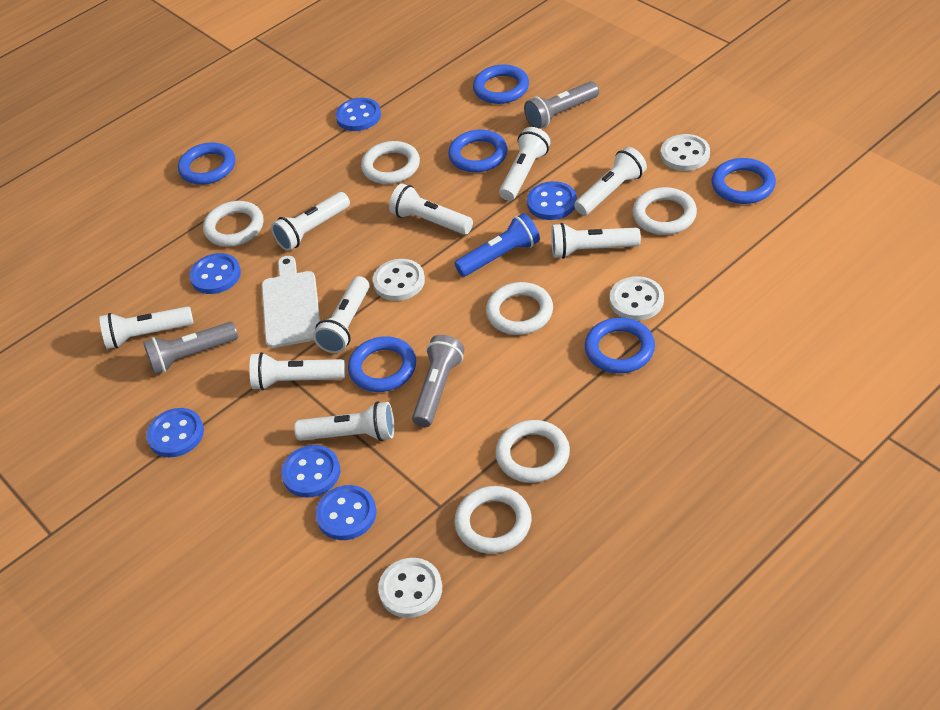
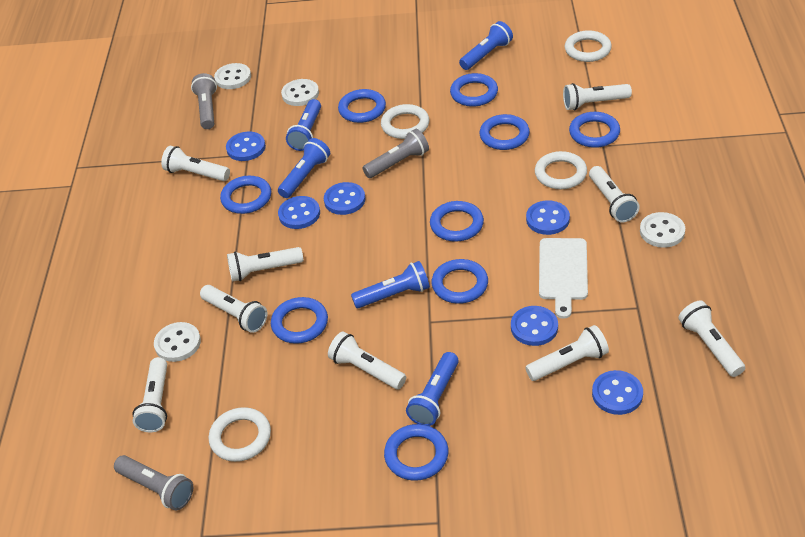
blue flashlight: 1 -> 5
blue ring: 6 -> 9
white ring: 6 -> 4

